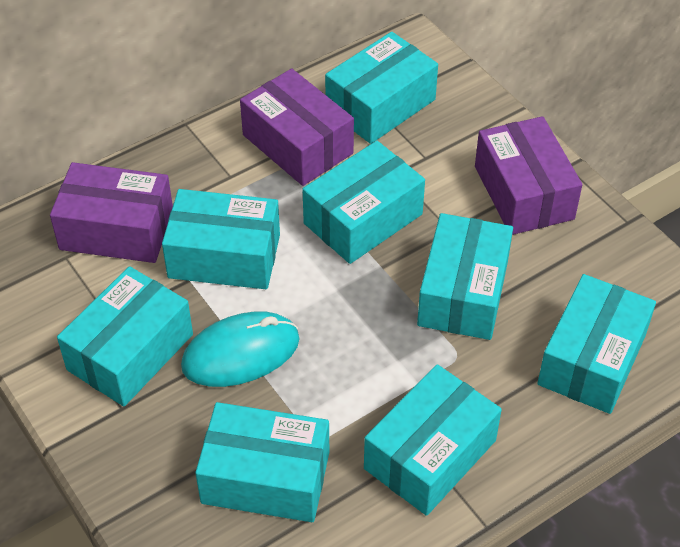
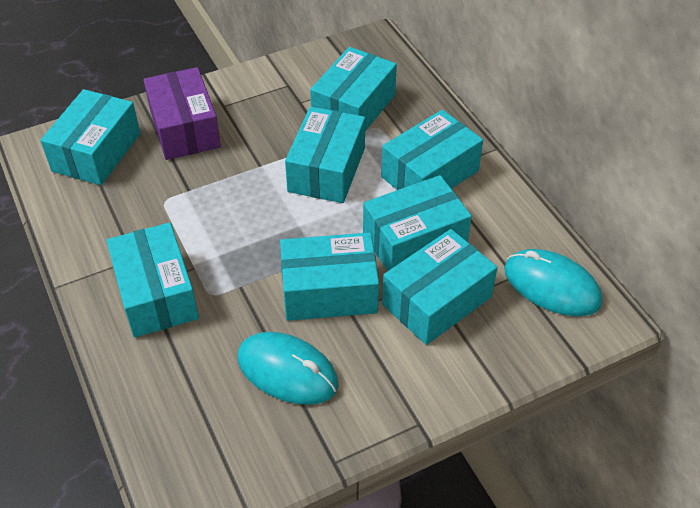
purple box: 3 -> 1
turquoise mouse: 1 -> 2

